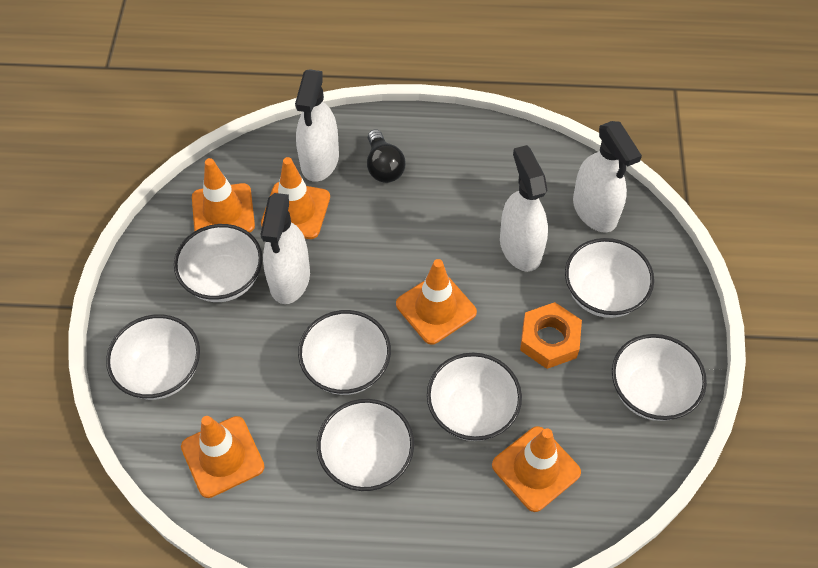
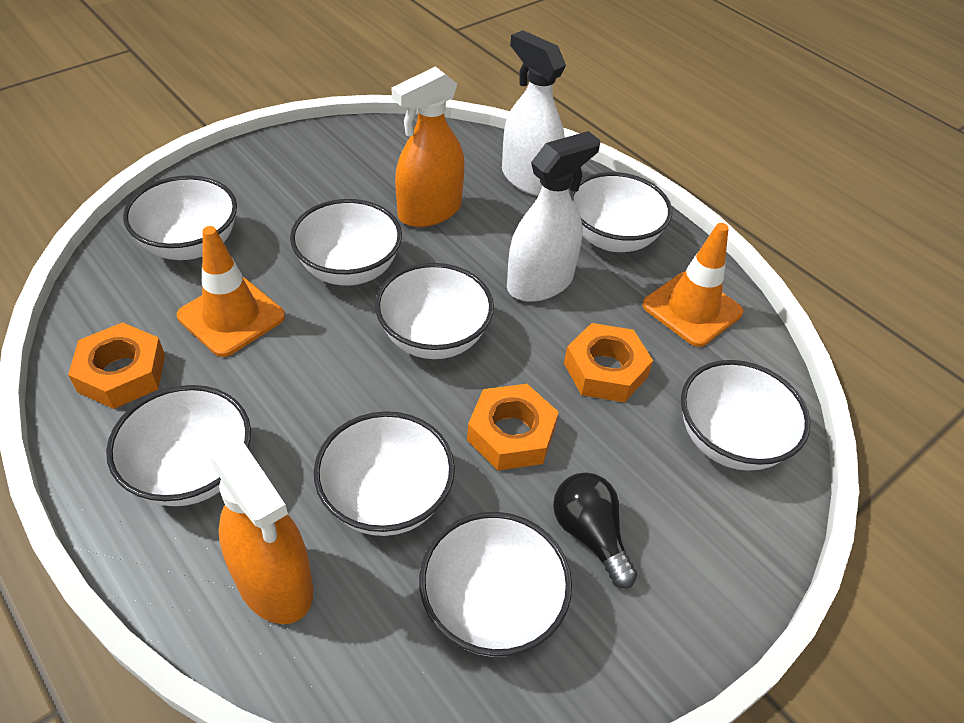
orange nut: 1 -> 3
orange spray bottle: 0 -> 2
orange traffic cone: 5 -> 2
white bowl: 7 -> 8
white spray bottle: 4 -> 2

